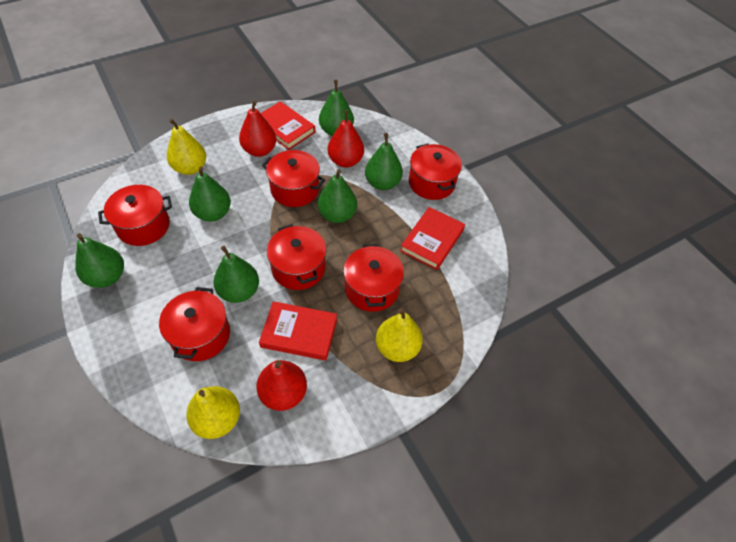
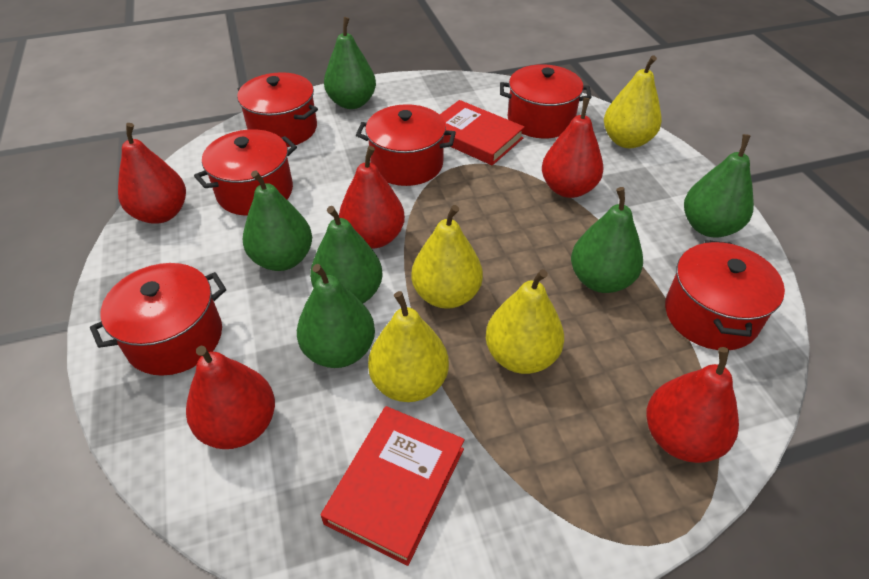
red book: 3 -> 2
red pear: 3 -> 5
yellow pear: 3 -> 4

